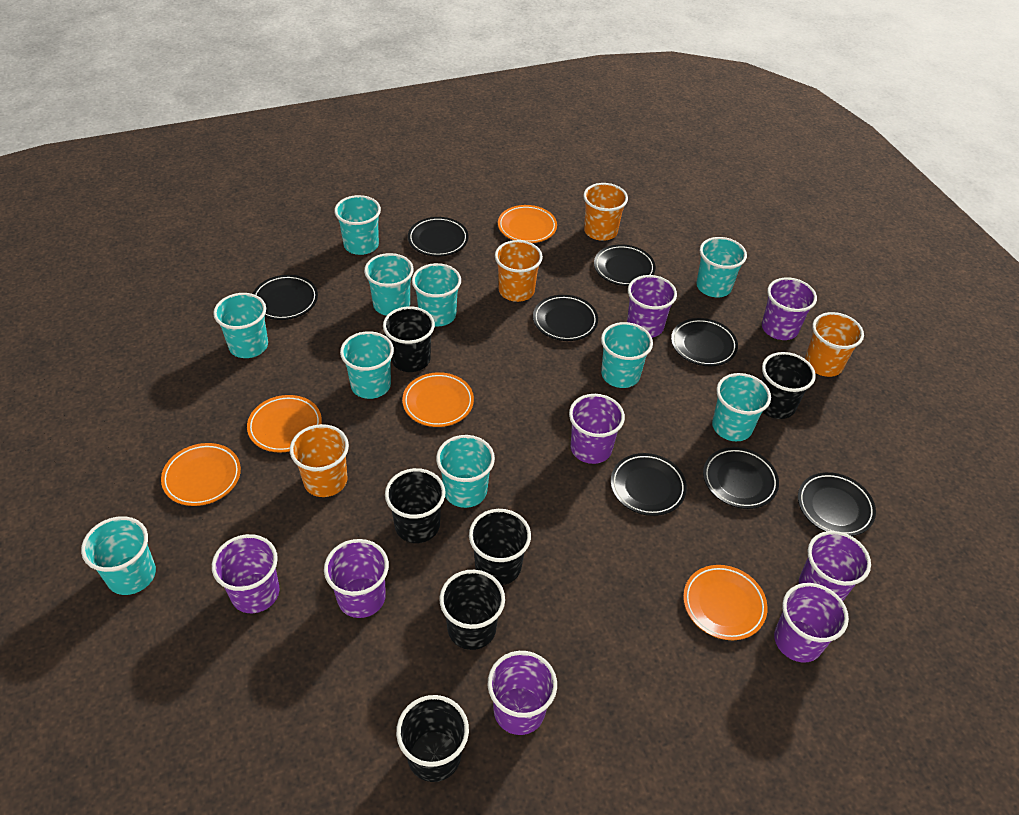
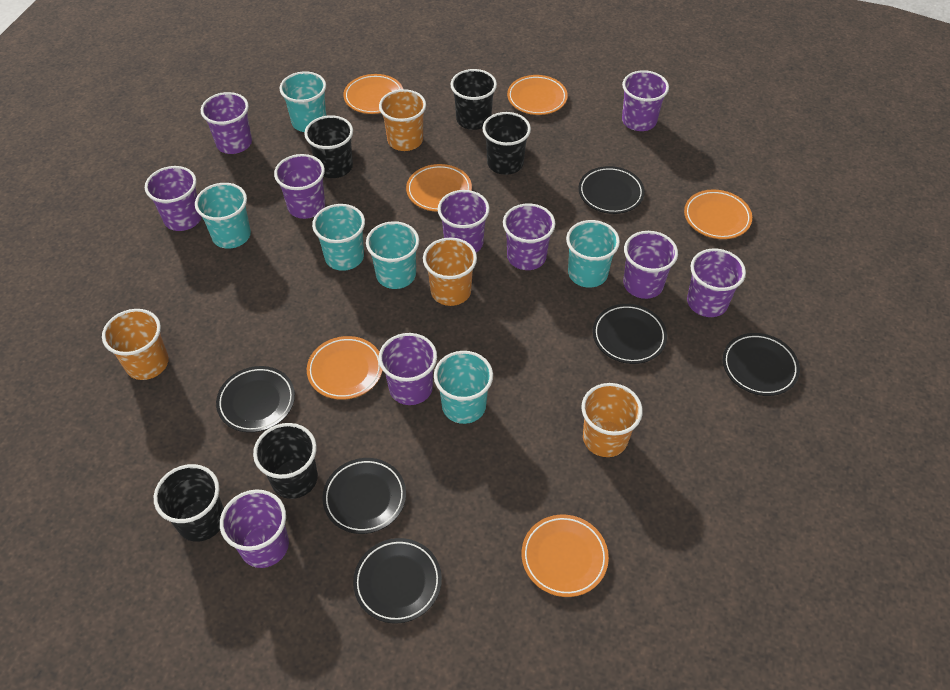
black cup: 6 -> 5
black plate: 8 -> 6
orange plate: 5 -> 6
purple cup: 8 -> 10
turquoise cup: 10 -> 6

